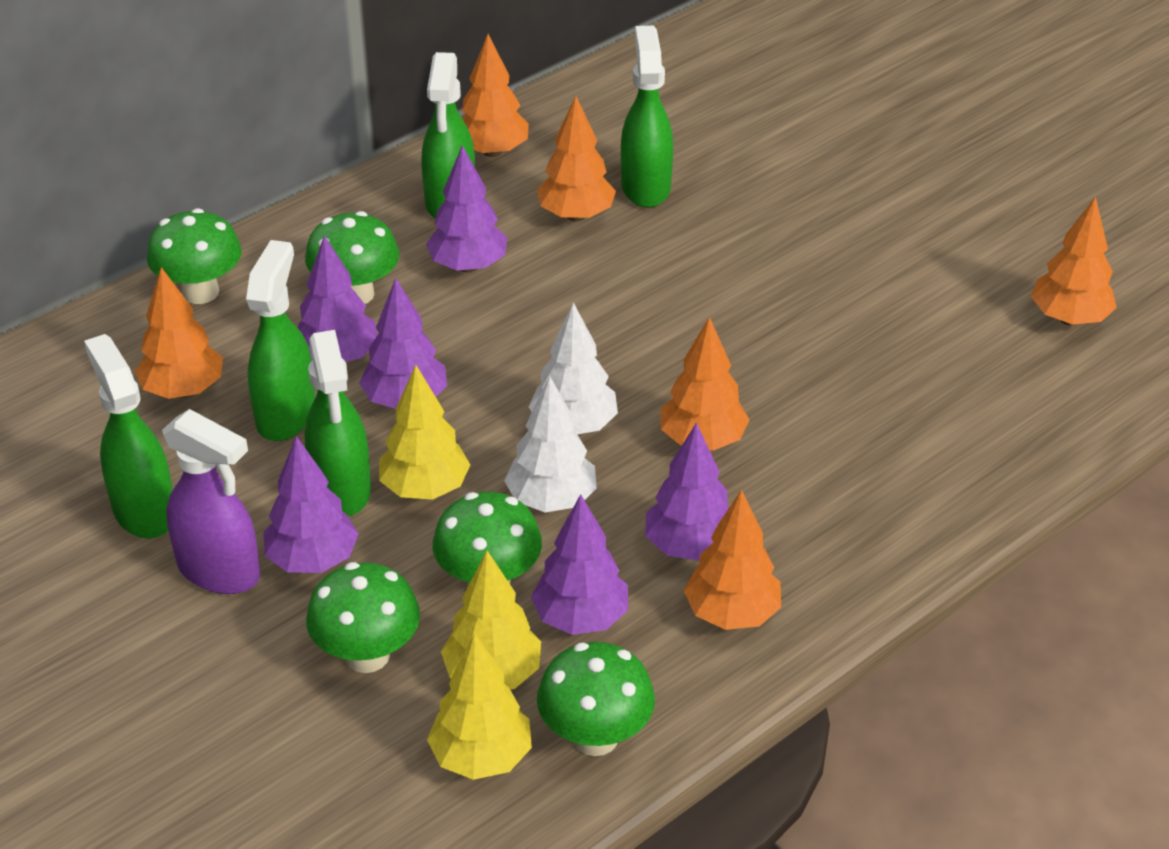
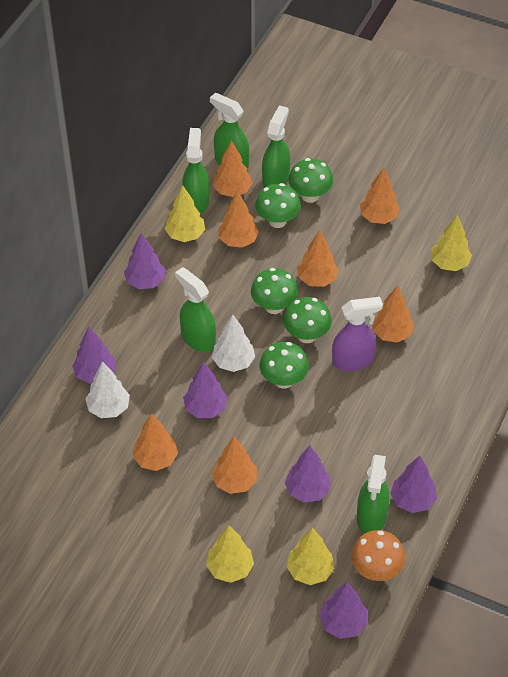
orange mushroom: 0 -> 1
orange tree: 6 -> 7
yellow tree: 3 -> 4

